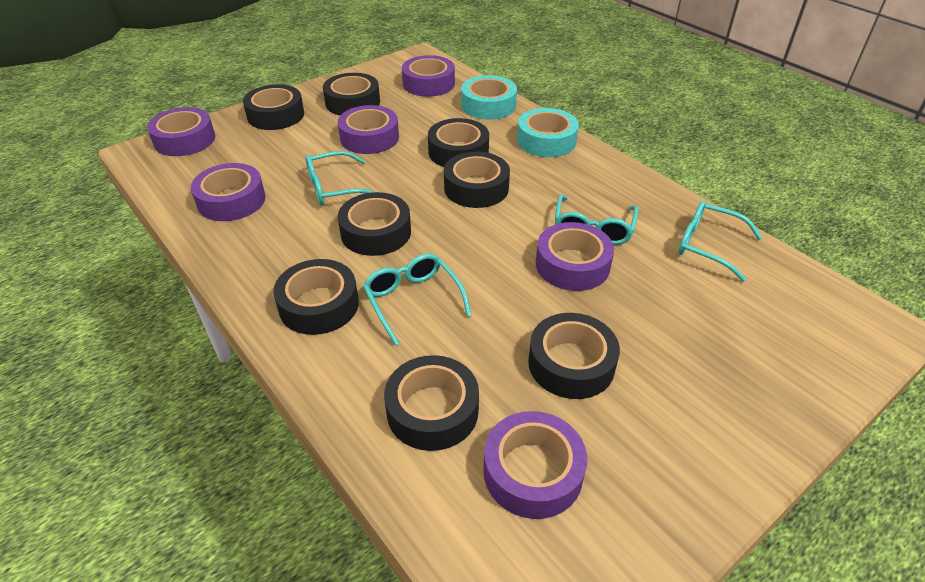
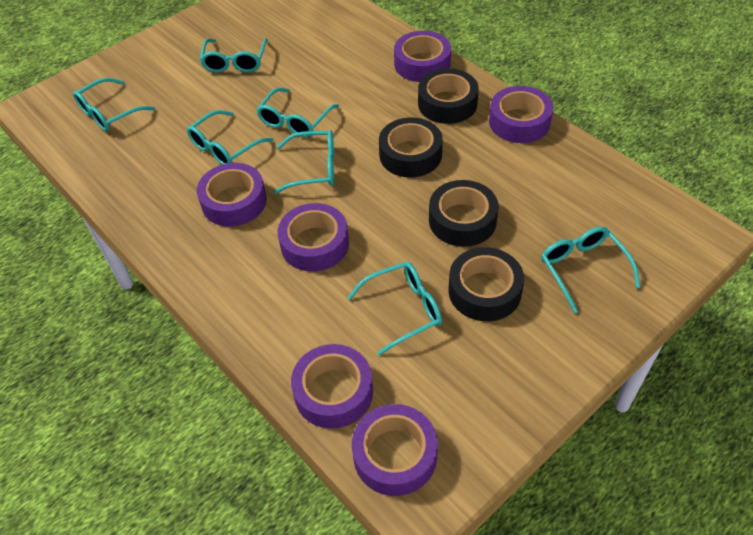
black tape: 8 -> 4
turquoise glasses: 4 -> 7
turquoise tape: 2 -> 0

